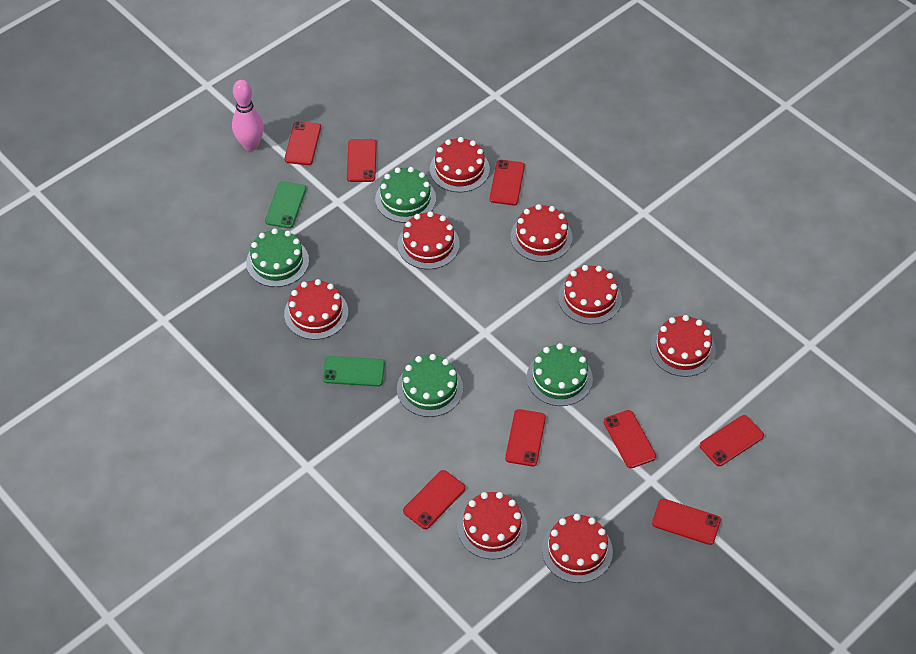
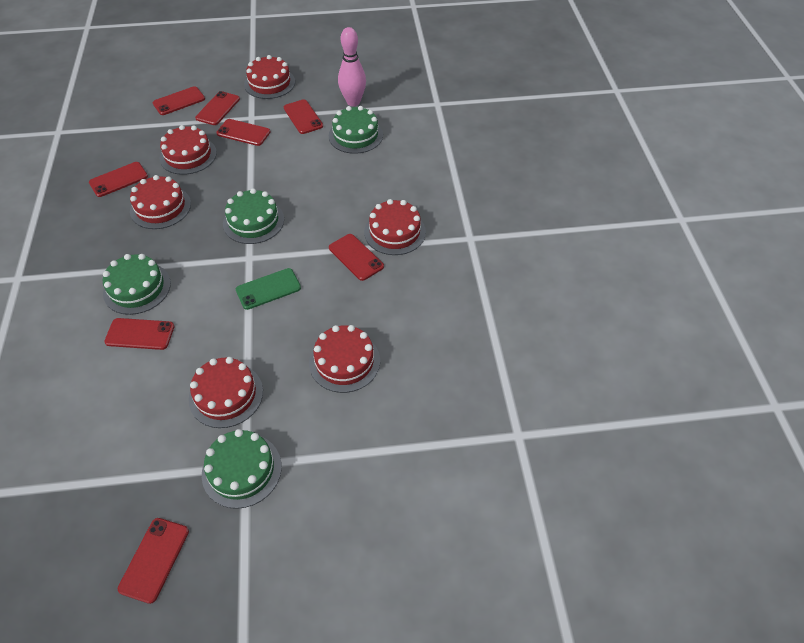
green phone: 2 -> 1
red cake: 8 -> 6

